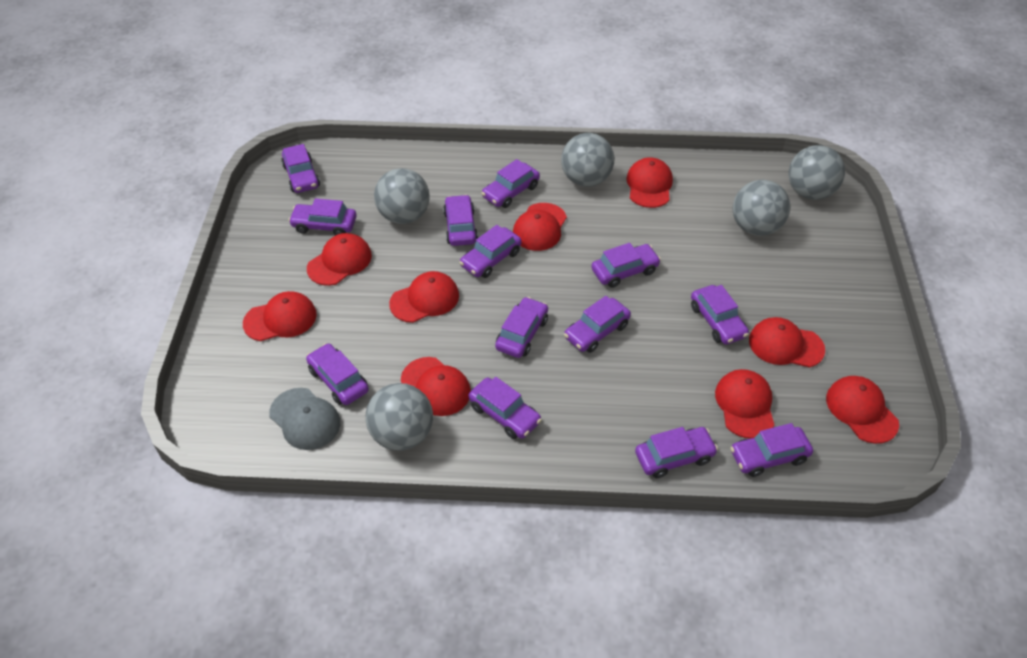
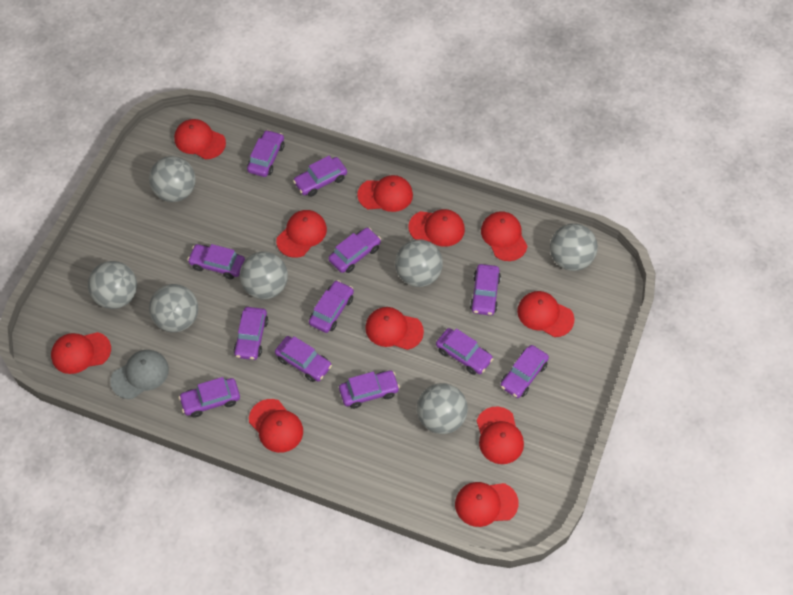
grey ball: 5 -> 7
purple car: 13 -> 12
red cap: 9 -> 11

